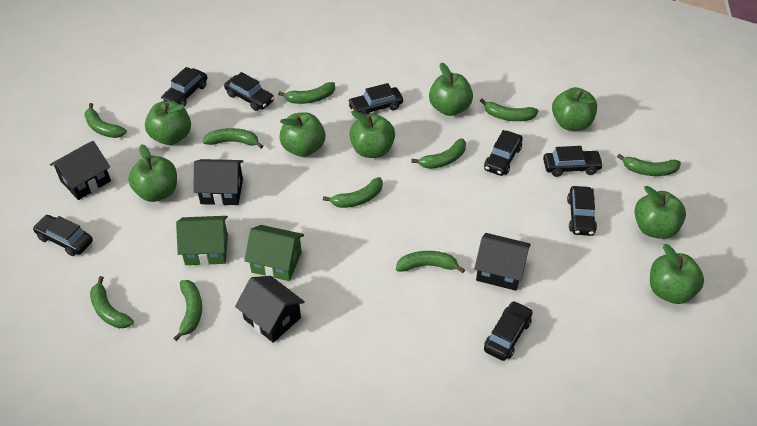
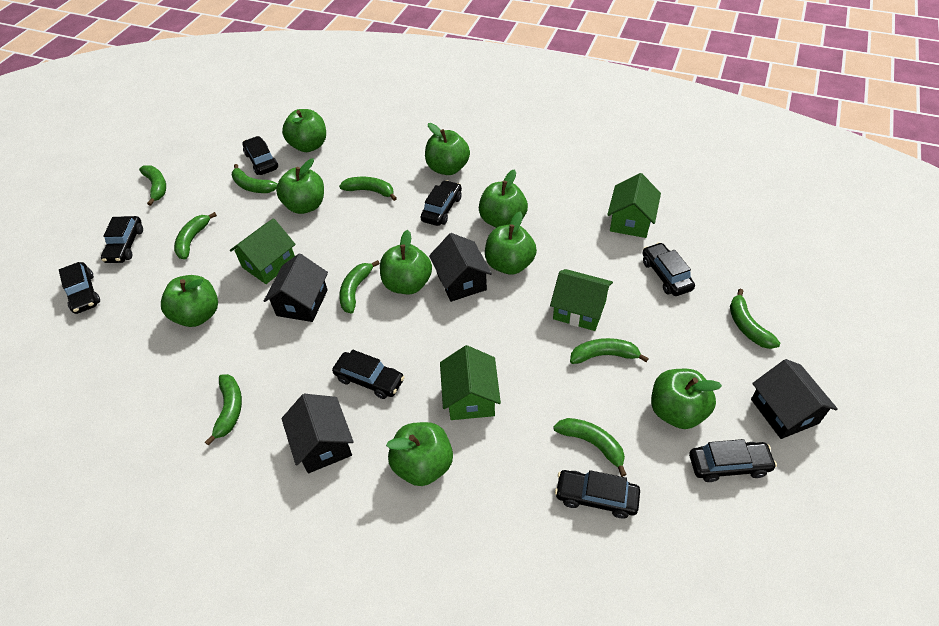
green apple: 8 -> 9
green banana: 10 -> 9
green house: 2 -> 4

